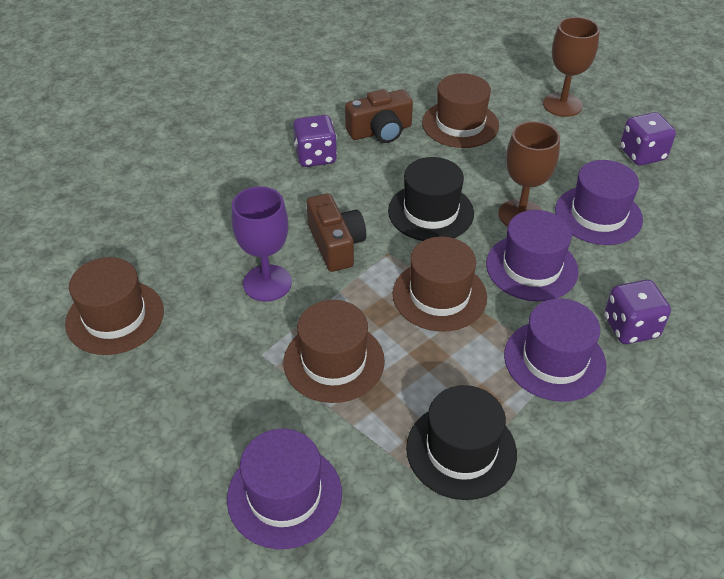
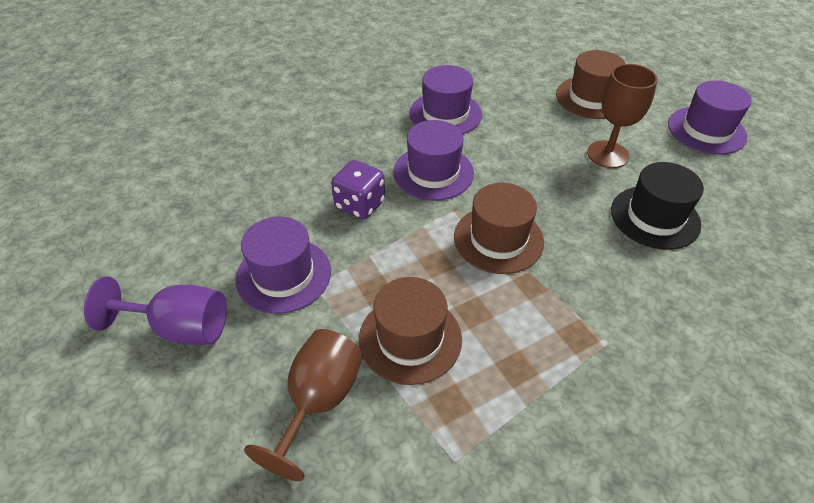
black hat: 2 -> 1
brown camera: 2 -> 0
brown hat: 4 -> 3
purple dice: 3 -> 1

